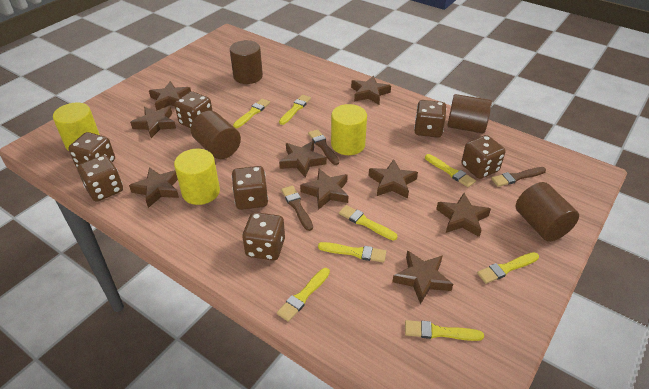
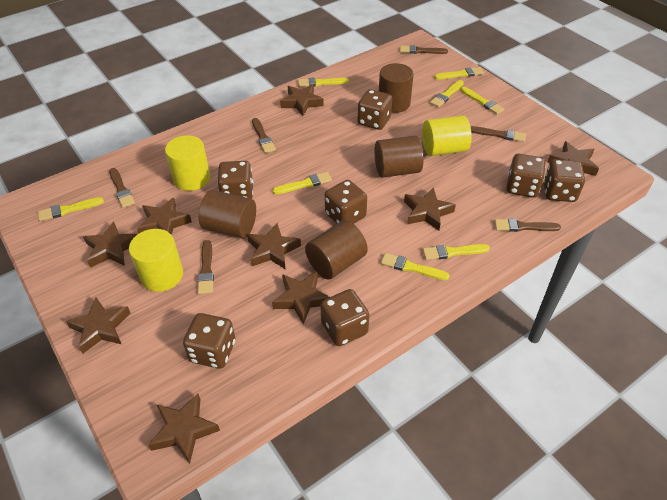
brown brush: 3 -> 6

